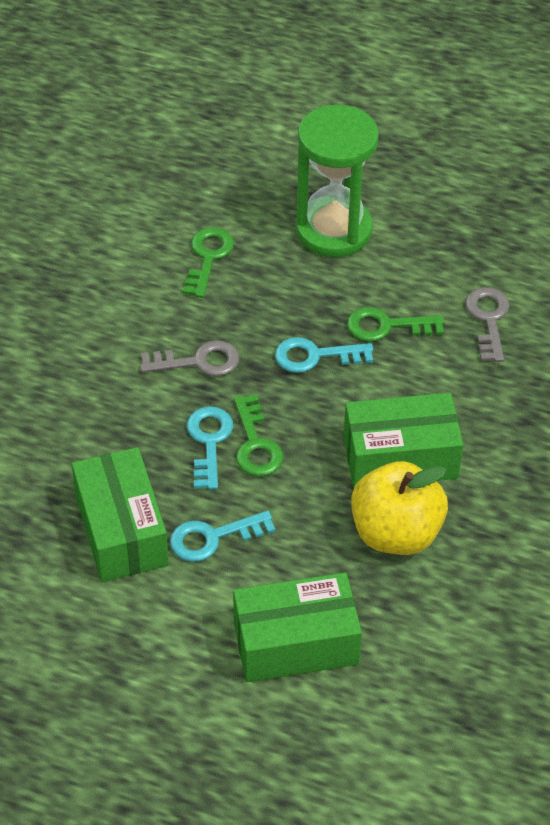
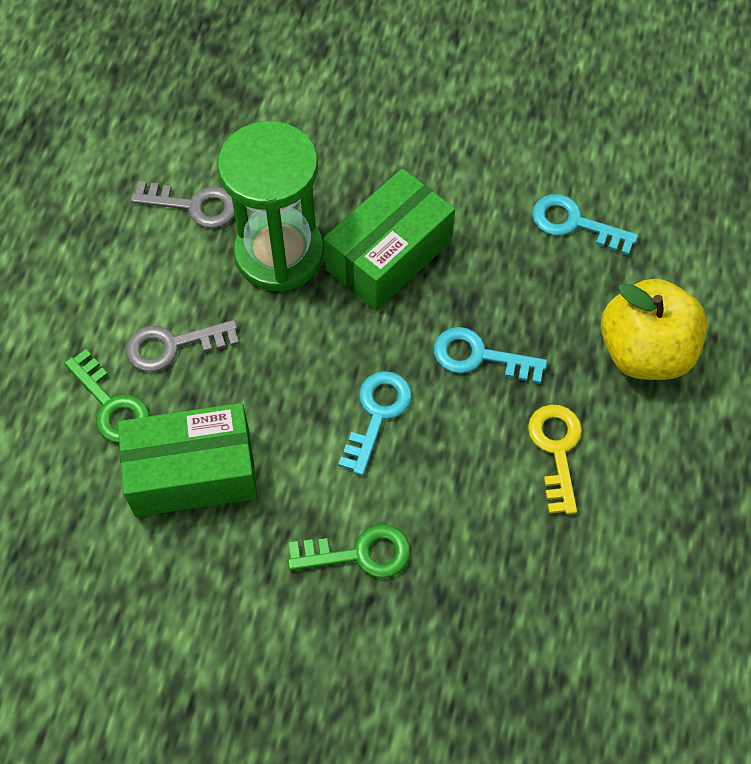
green box: 3 -> 2
green key: 3 -> 2
yellow key: 0 -> 1

